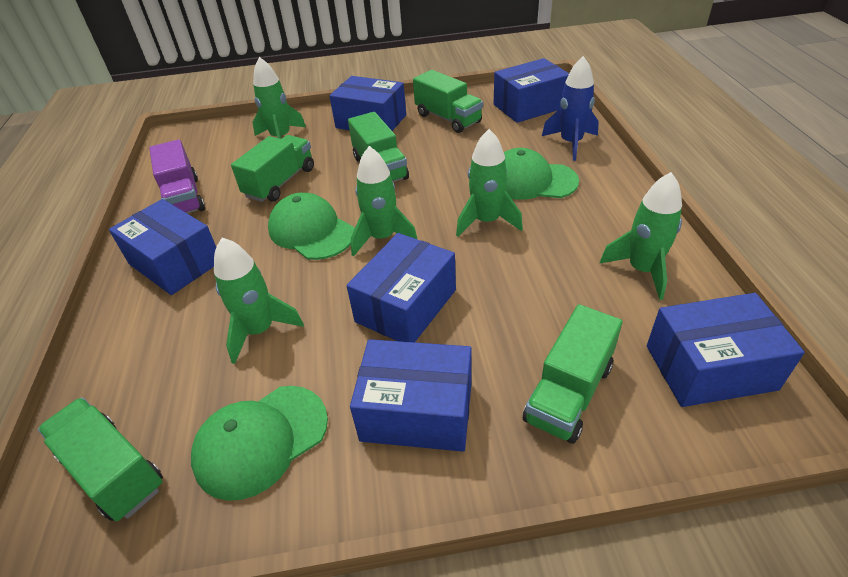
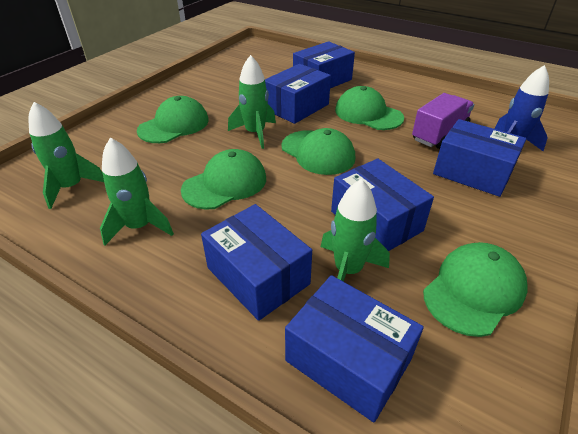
green cap: 3 -> 5
green rocket: 5 -> 4
green truck: 5 -> 0

